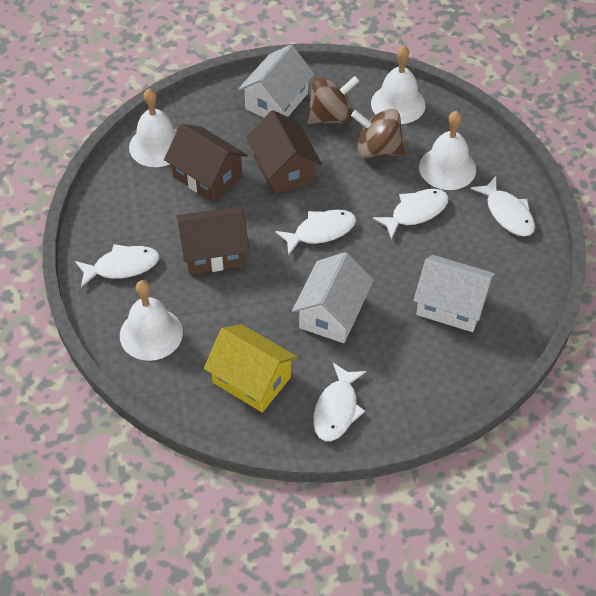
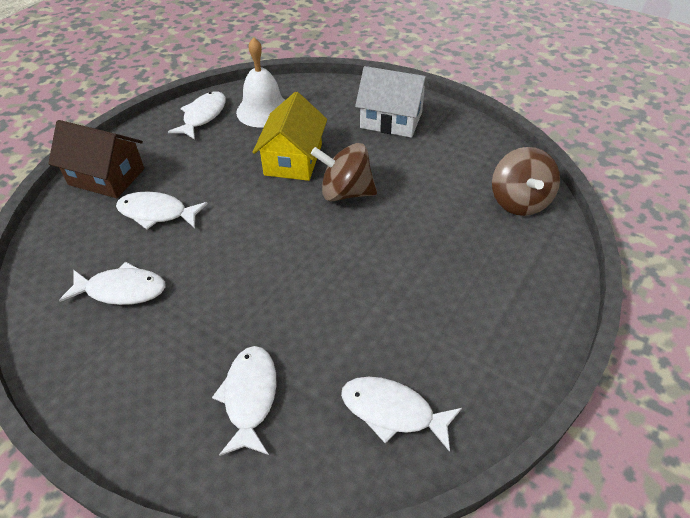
brown house: 3 -> 1
white bell: 4 -> 1
white house: 3 -> 1

